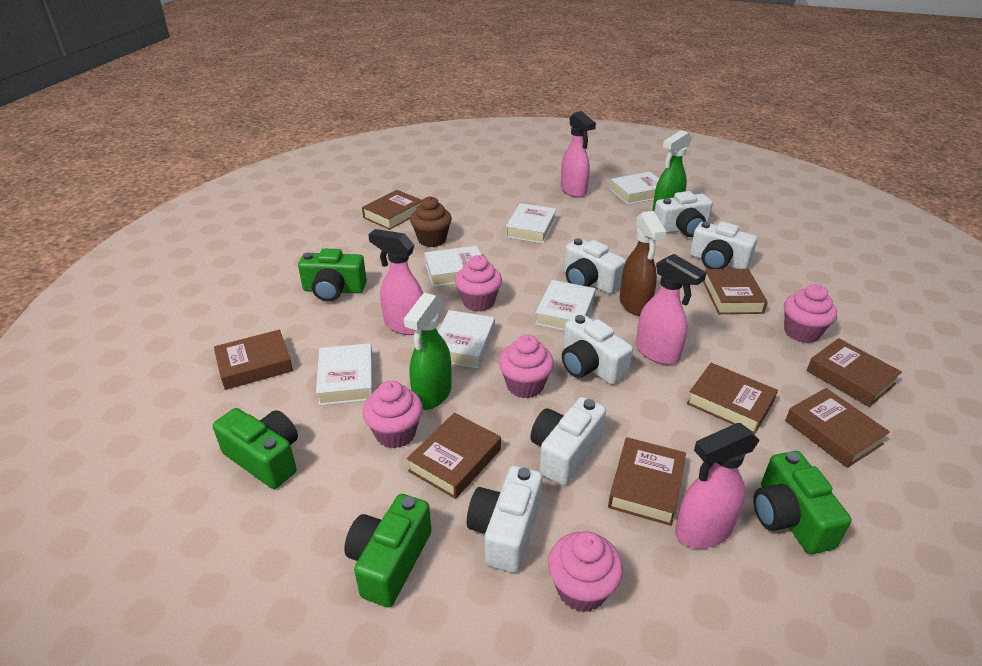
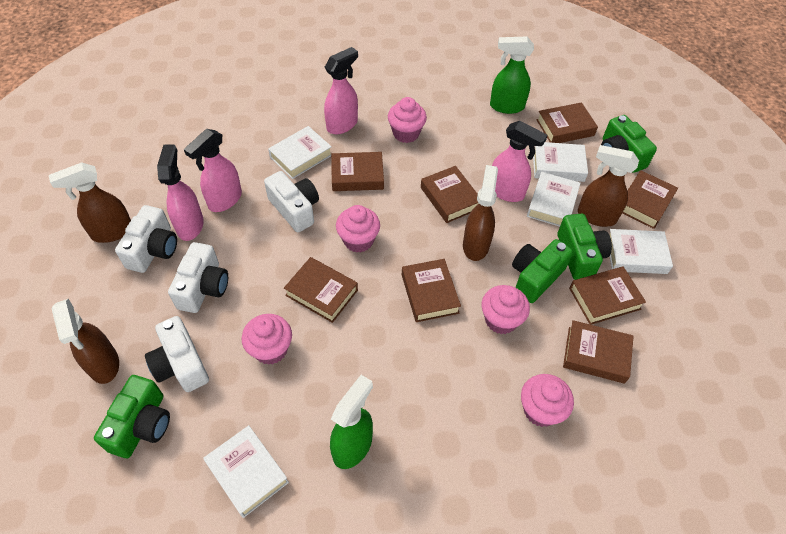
brown cupcake: 1 -> 0
brown spray bottle: 1 -> 4
white book: 6 -> 5
white camera: 6 -> 4

